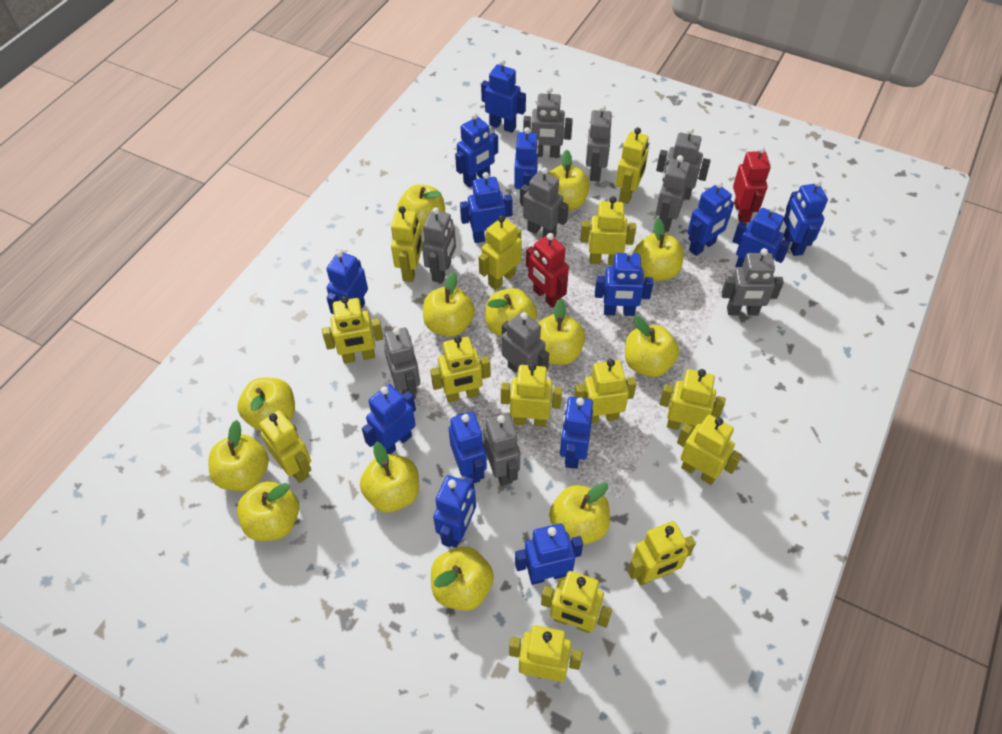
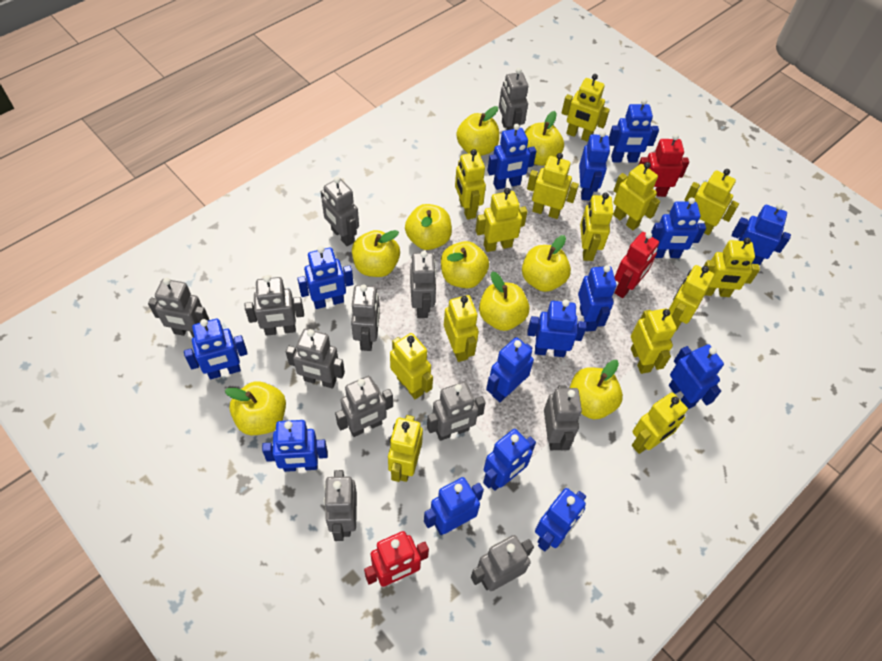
blue robot: 14 -> 15
grey robot: 10 -> 12
red robot: 2 -> 3
yellow apple: 13 -> 9

